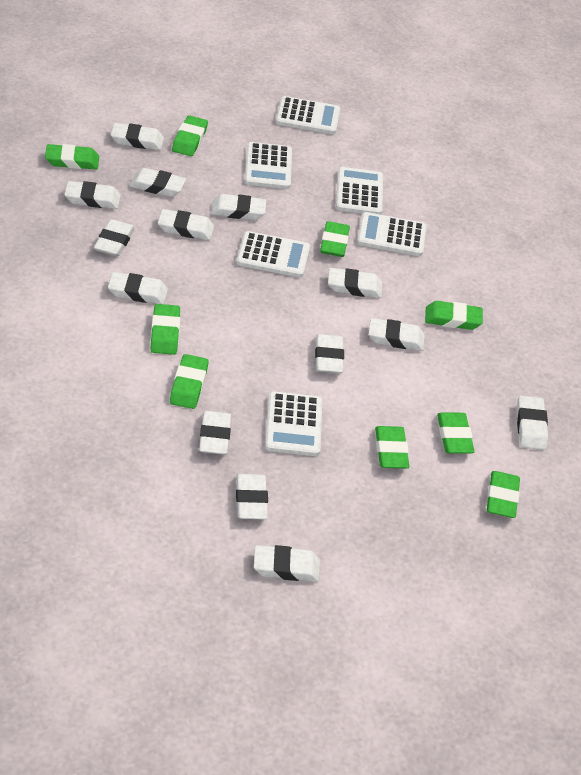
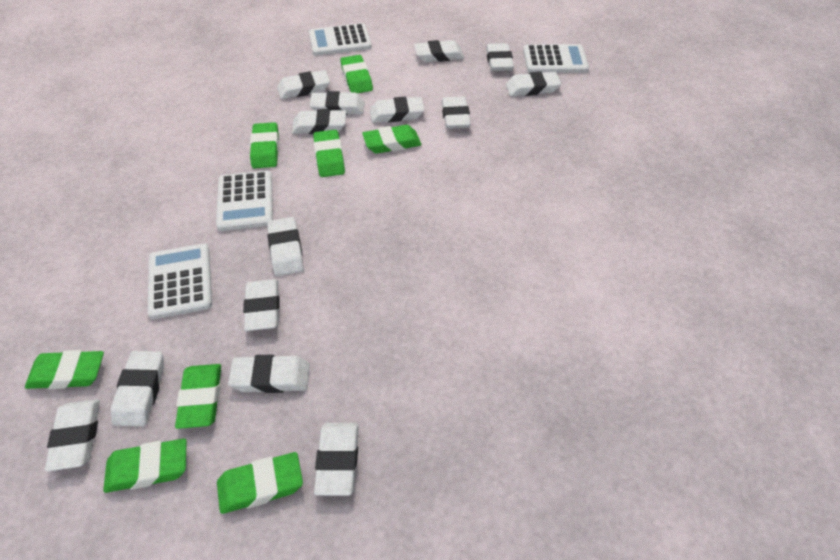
green eraser: 9 -> 8
white calculator: 6 -> 4

